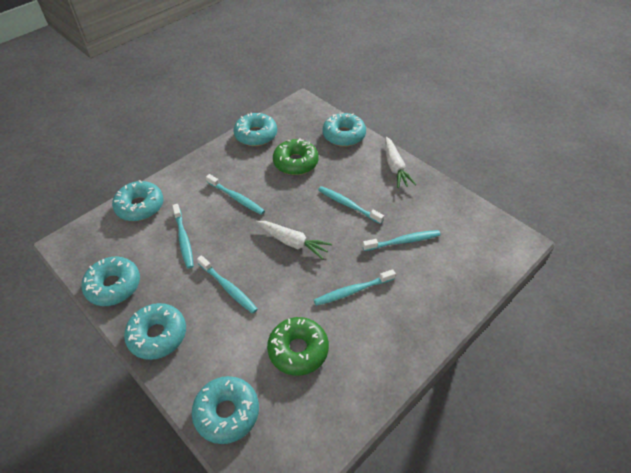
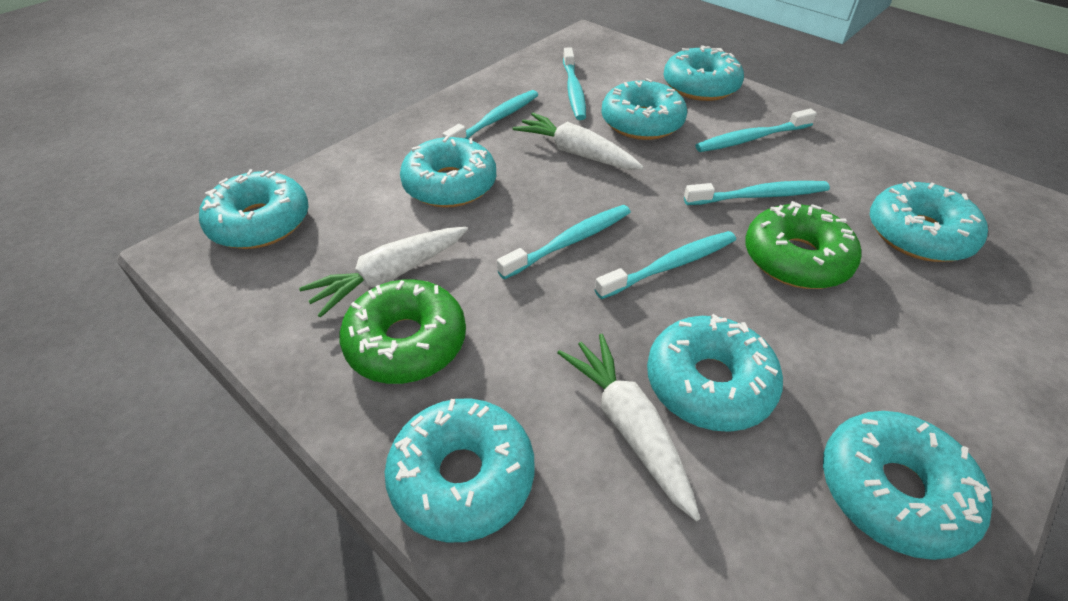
turquoise donut: 6 -> 8
white carrot: 2 -> 3

